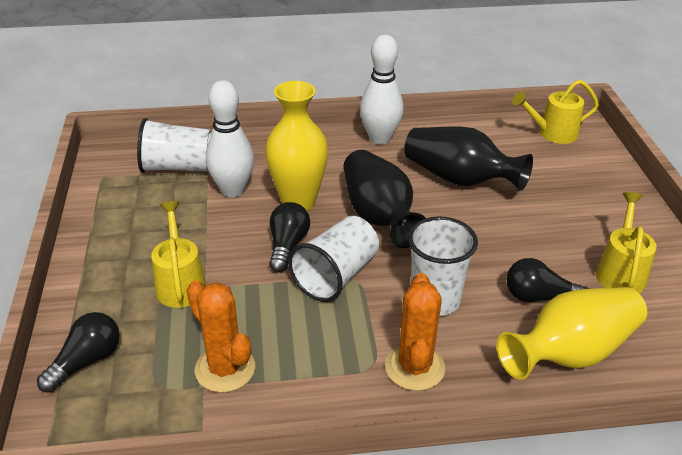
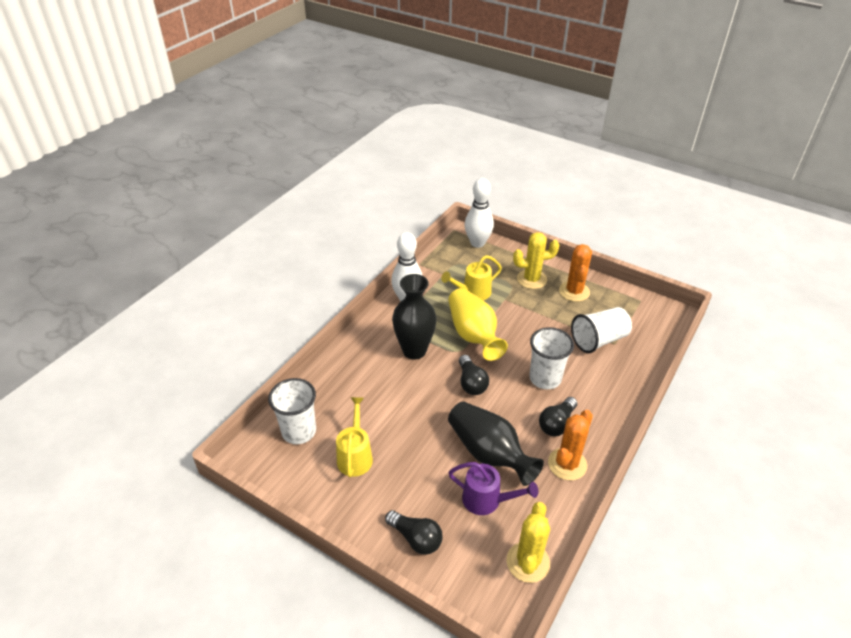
purple watering can: 0 -> 1
yellow cactus: 0 -> 2
yellow vase: 2 -> 1
yellow watering can: 3 -> 2

